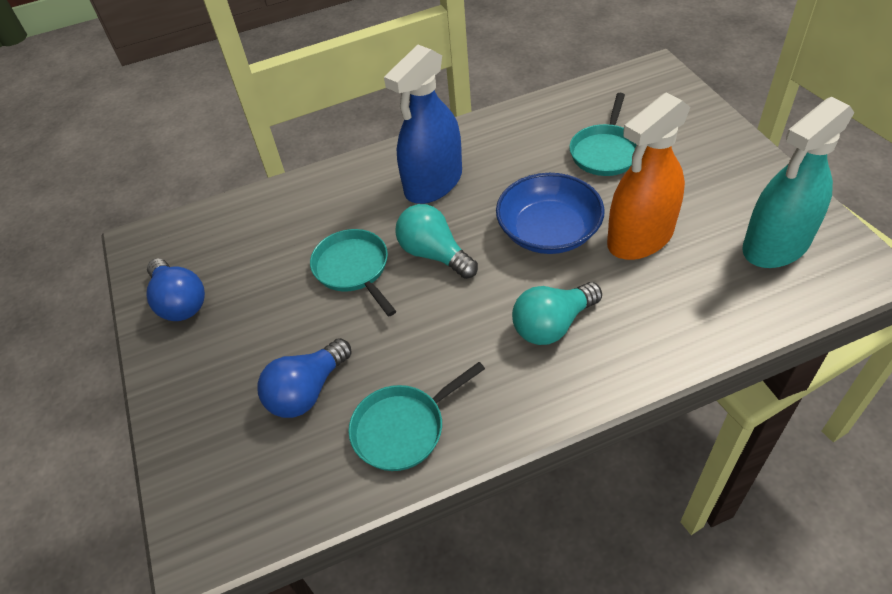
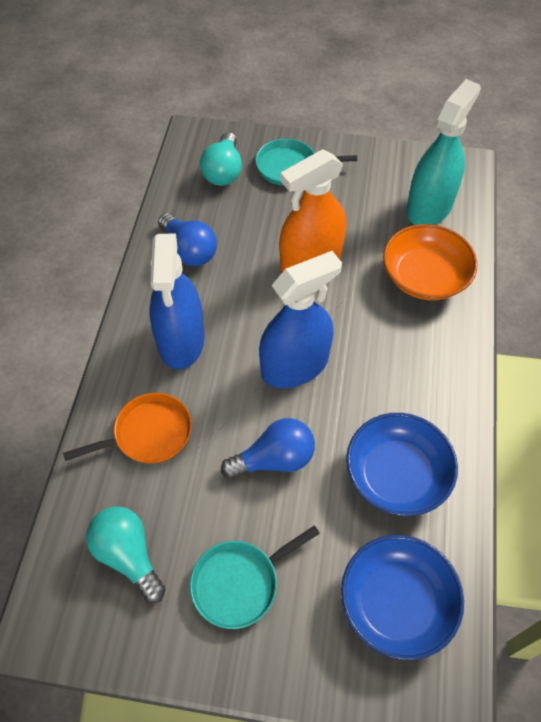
blue bowl: 1 -> 2
blue spray bottle: 1 -> 2
orange bowl: 0 -> 1
orange pan: 0 -> 1
turquoise pan: 3 -> 2

